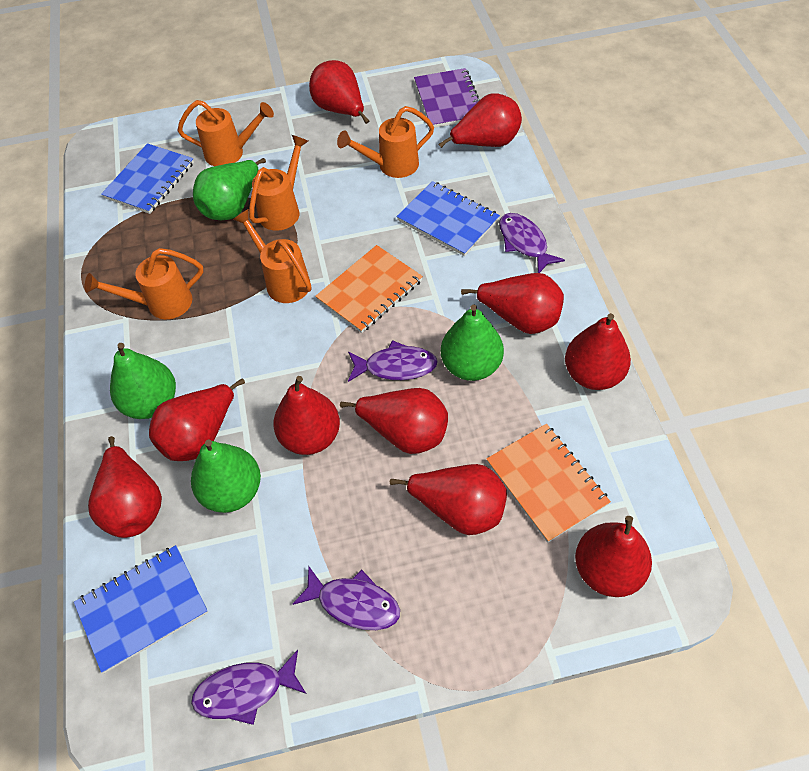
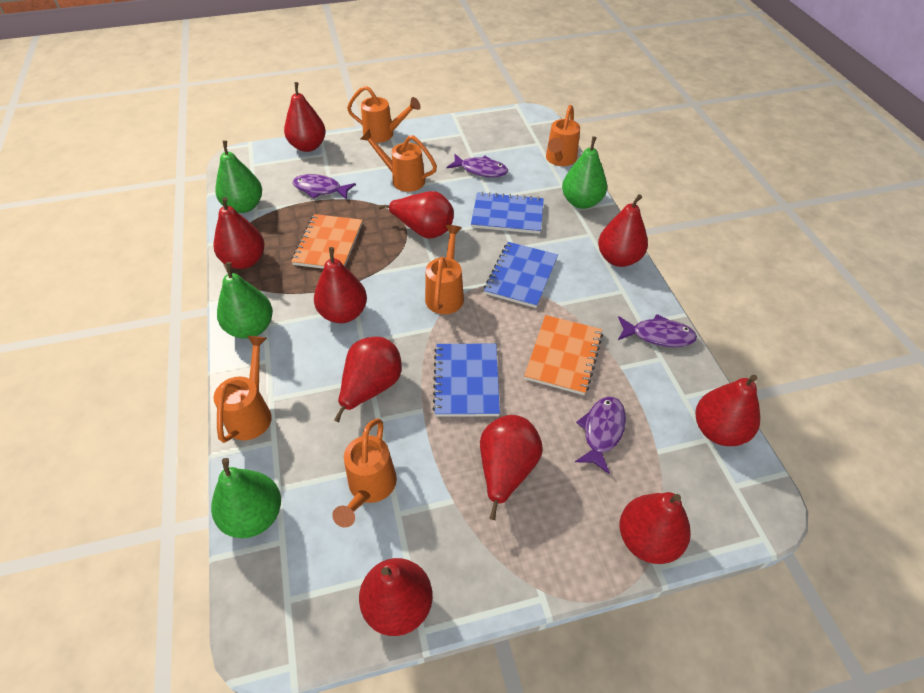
orange watering can: 5 -> 6
purple notebook: 1 -> 0

